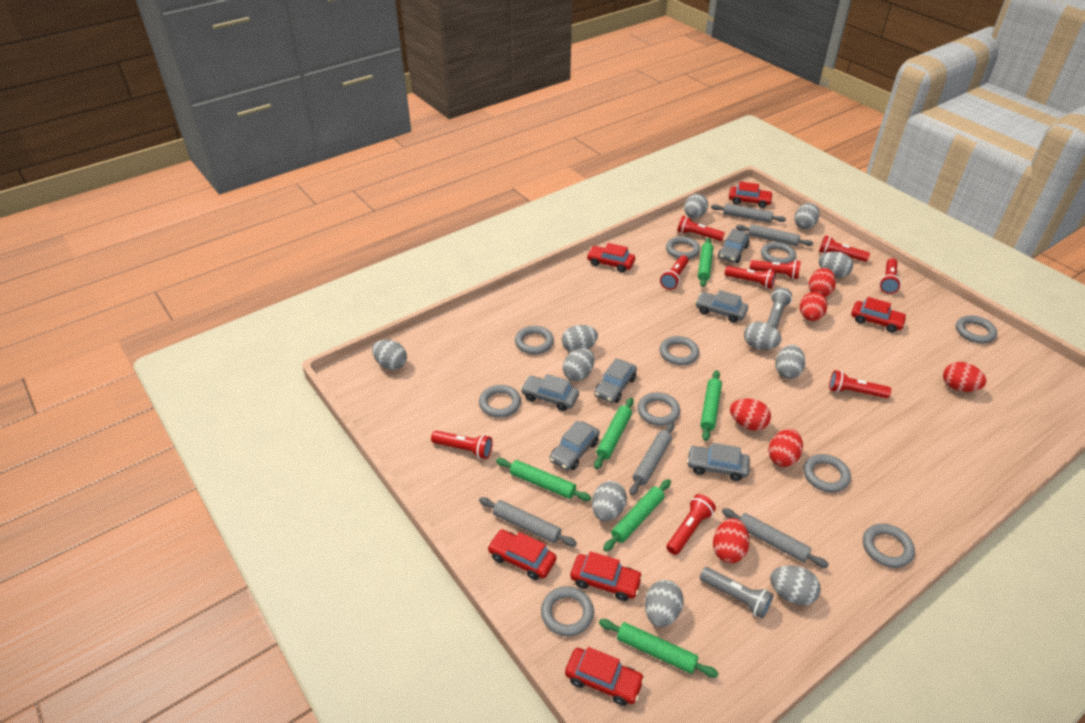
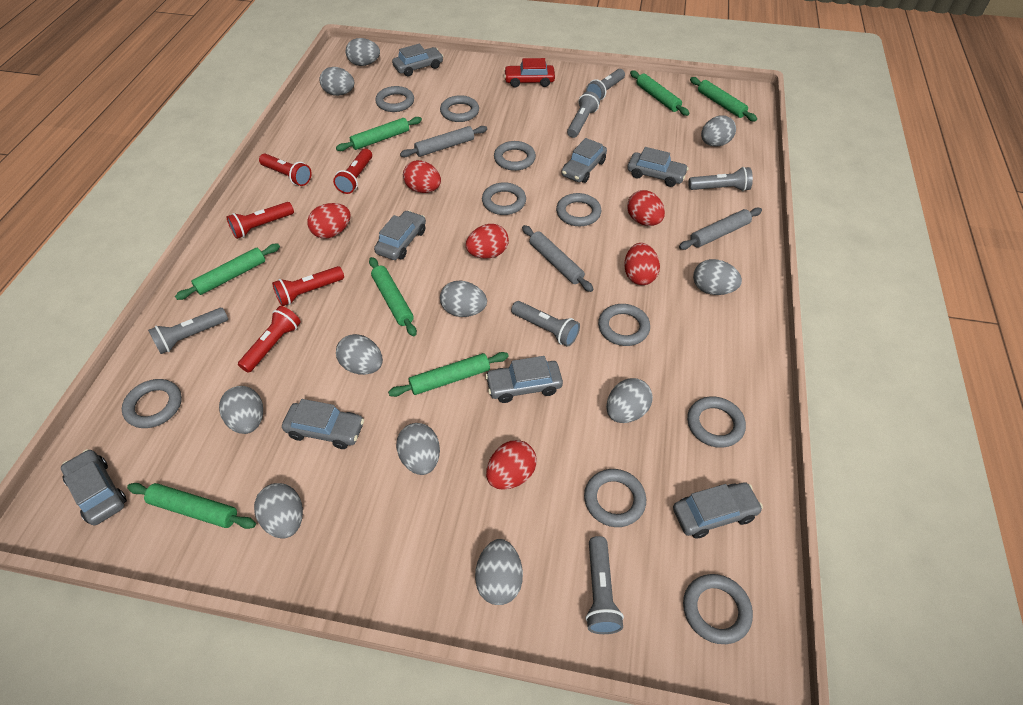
green rolling pin: 6 -> 7
grey car: 6 -> 8
grey flashlight: 2 -> 6
grey rolling pin: 5 -> 3
red car: 6 -> 1
red flashlight: 9 -> 5

